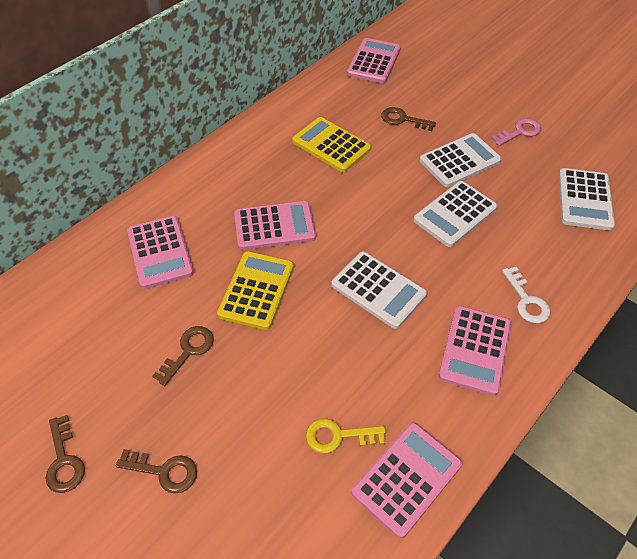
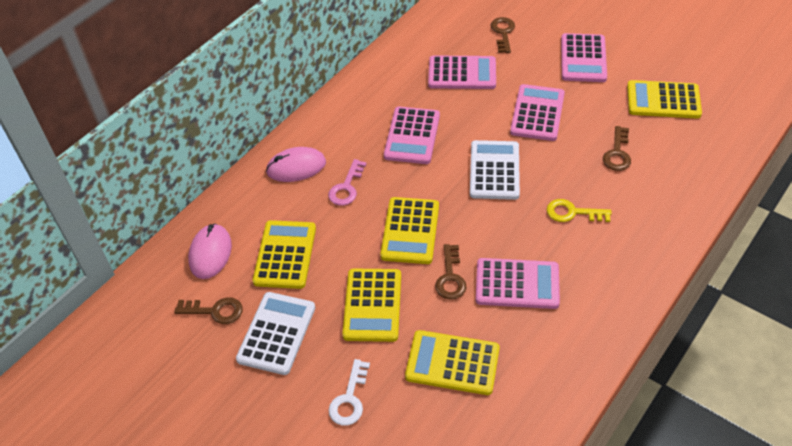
pink mouse: 0 -> 2
white calculator: 4 -> 2
yellow calculator: 2 -> 5

